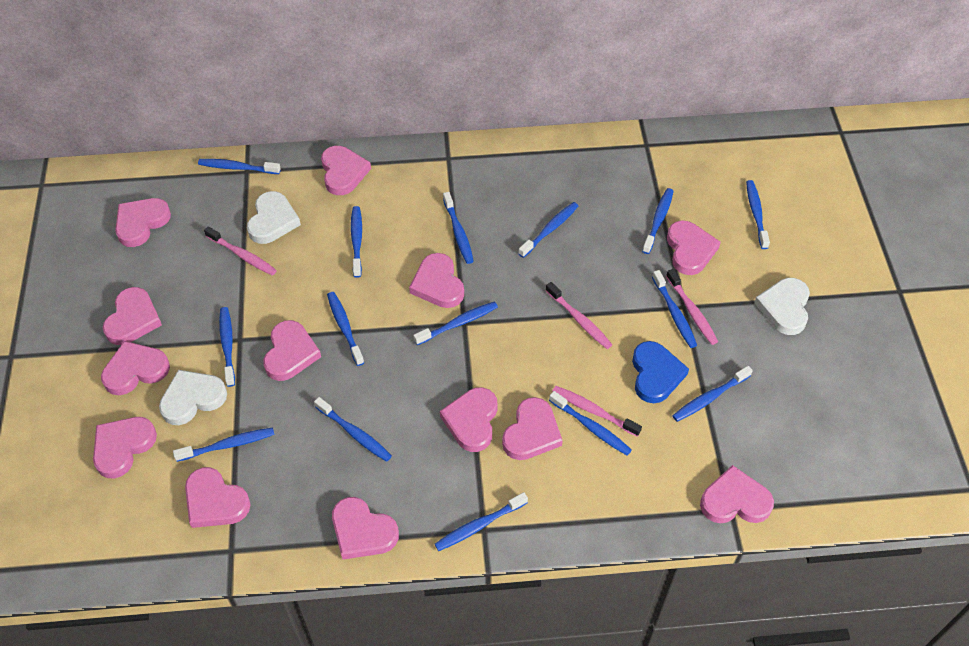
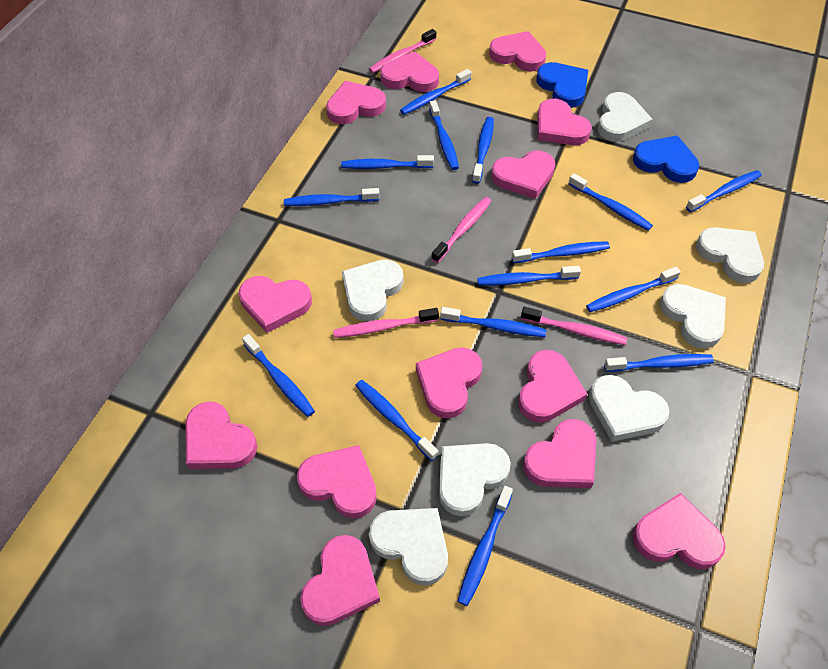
blue heart: 1 -> 2
white heart: 3 -> 7

